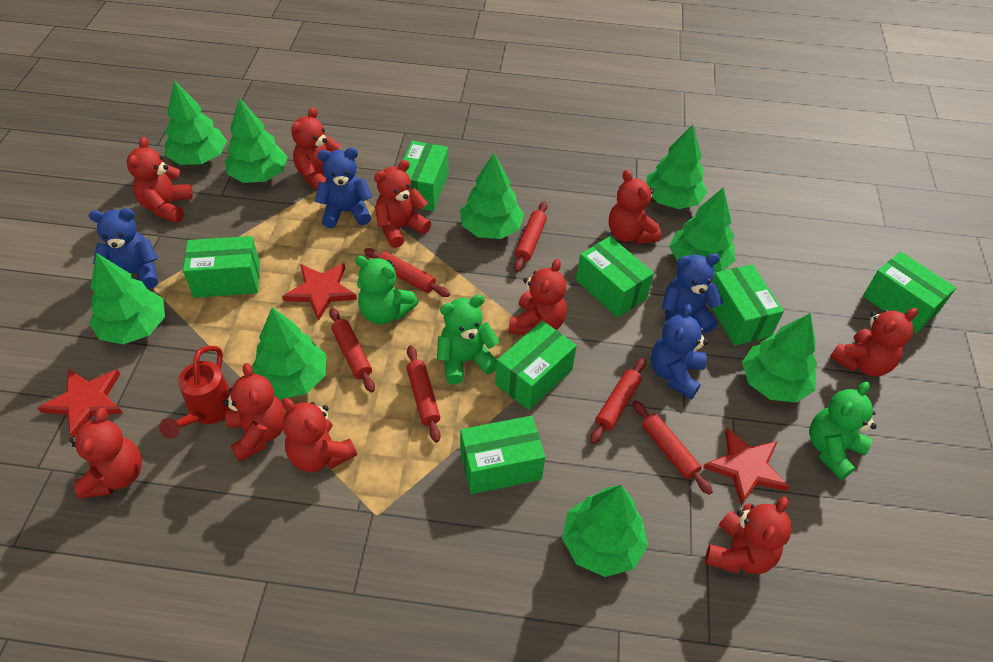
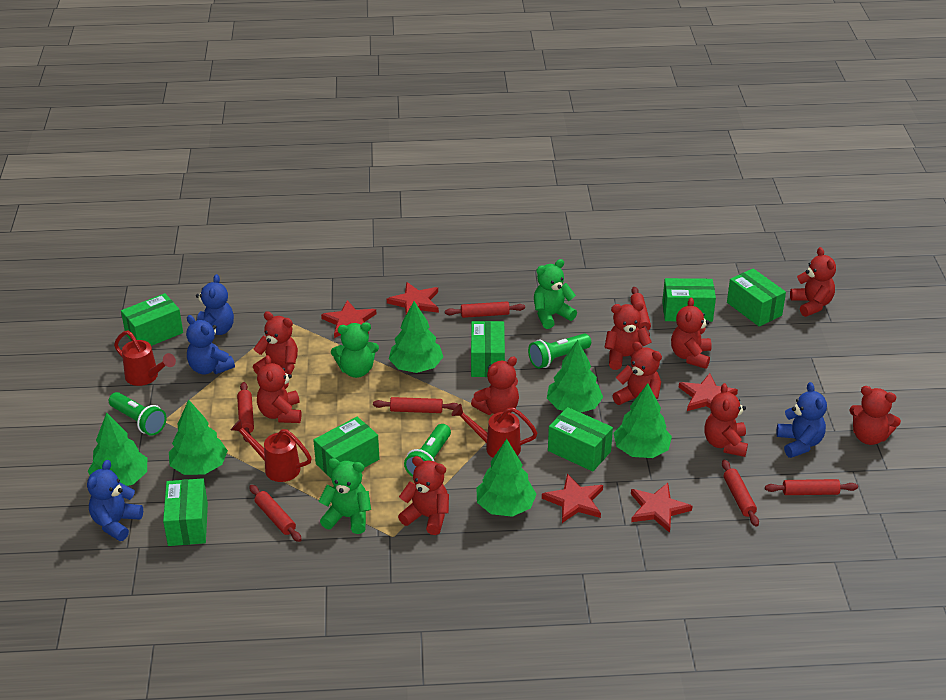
green flashlight: 0 -> 3
green tree: 9 -> 6
red rolling pin: 6 -> 7
red star: 3 -> 5
red watering can: 1 -> 3

